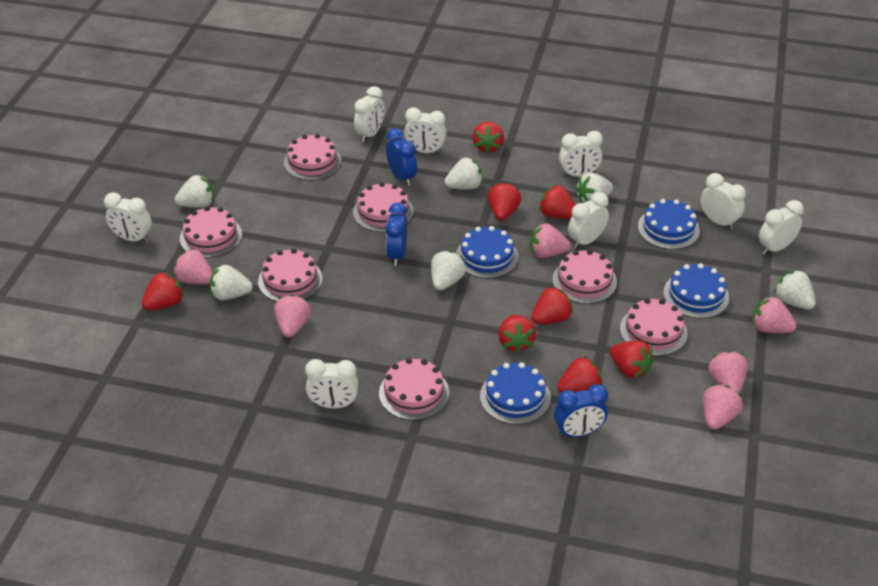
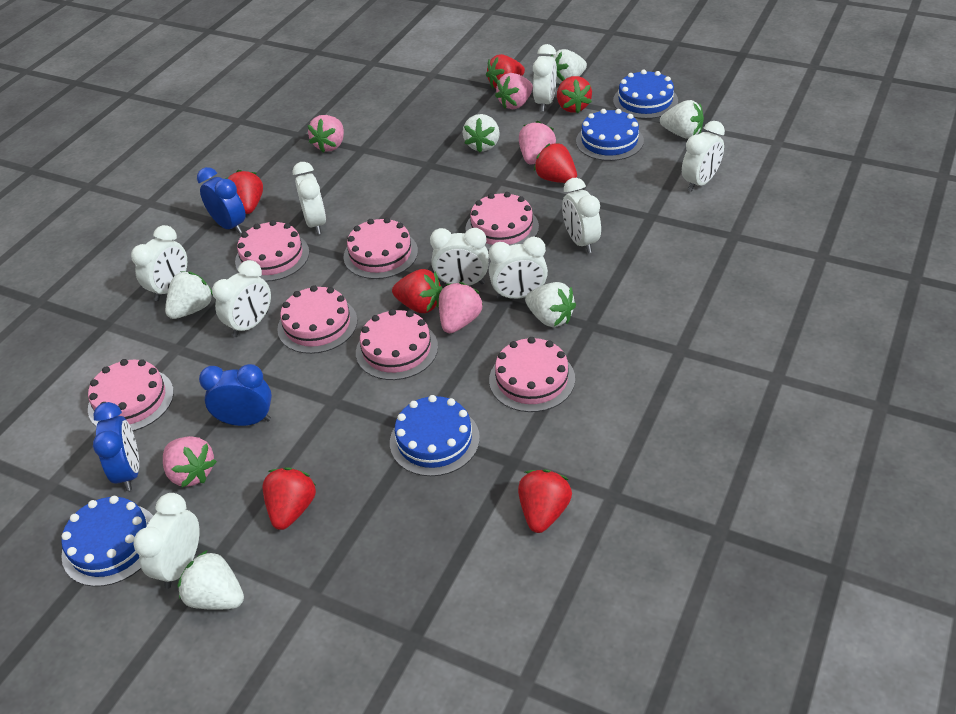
pink strawberry: 6 -> 5
red strawberry: 8 -> 7
white clock: 8 -> 9

